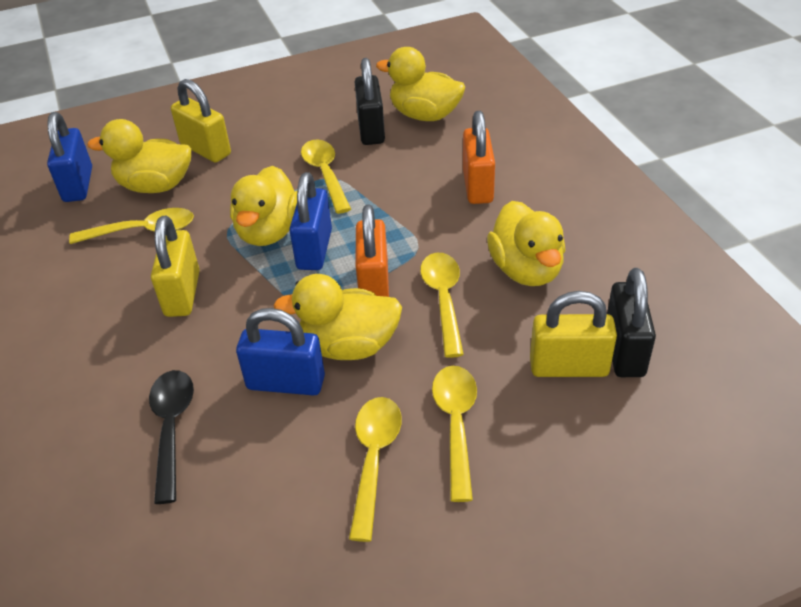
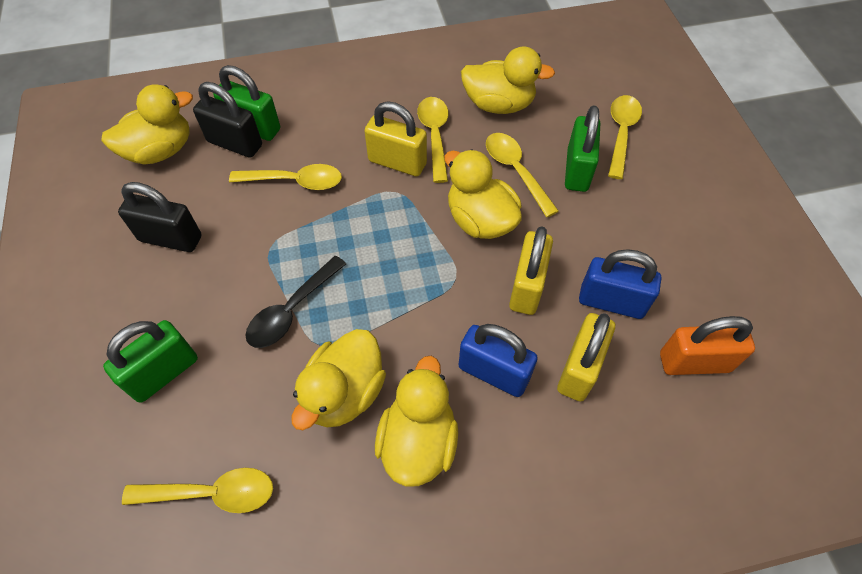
blue padlock: 3 -> 2
green padlock: 0 -> 3
orange padlock: 2 -> 1

